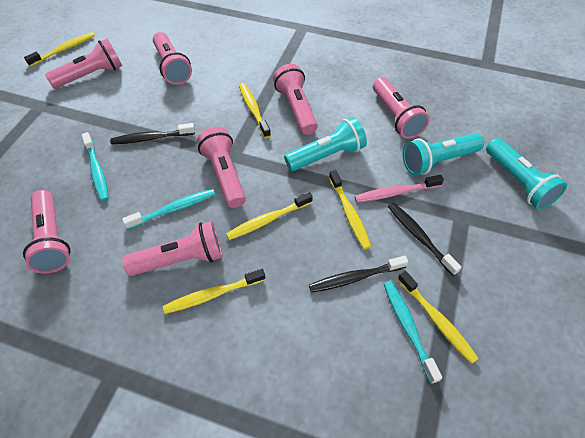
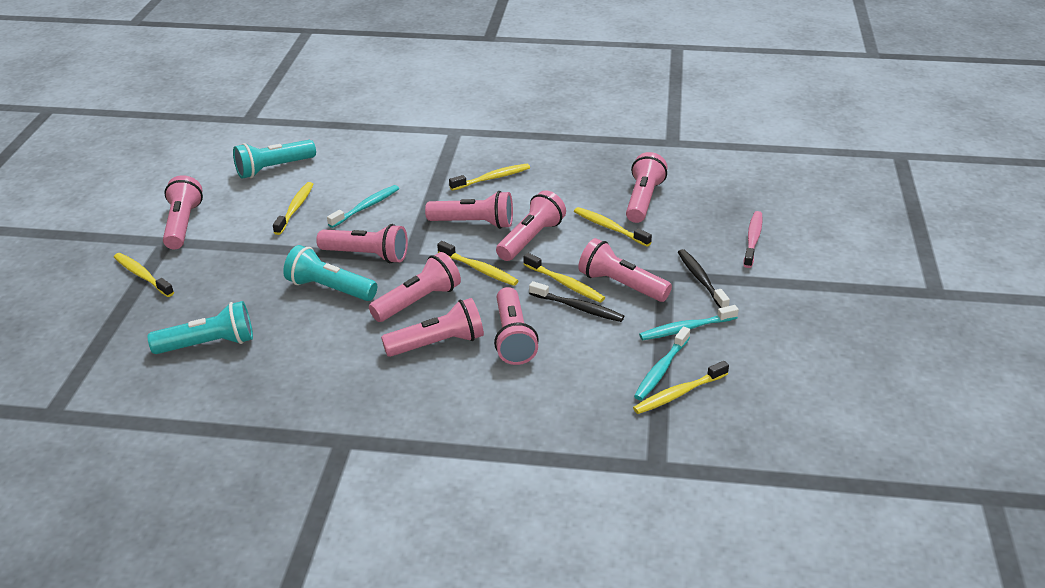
black toothbrush: 3 -> 2
pink flashlight: 7 -> 9
yellow toothbrush: 6 -> 7

